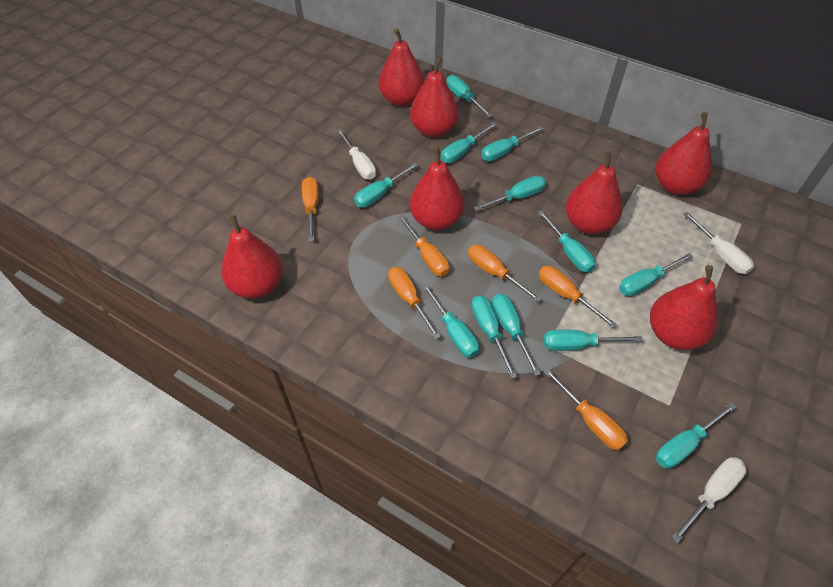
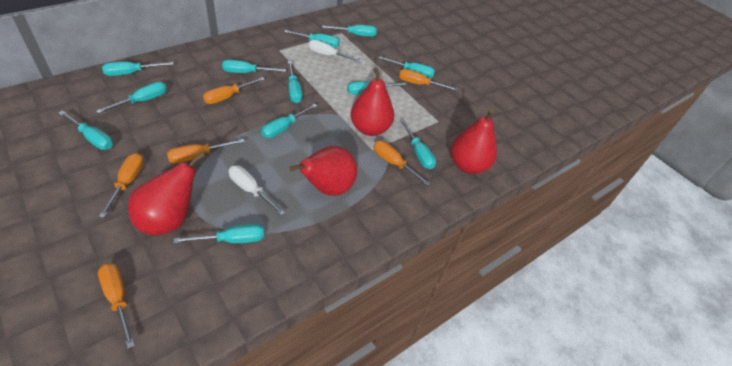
red pear: 7 -> 4
white screwdriver: 3 -> 2

